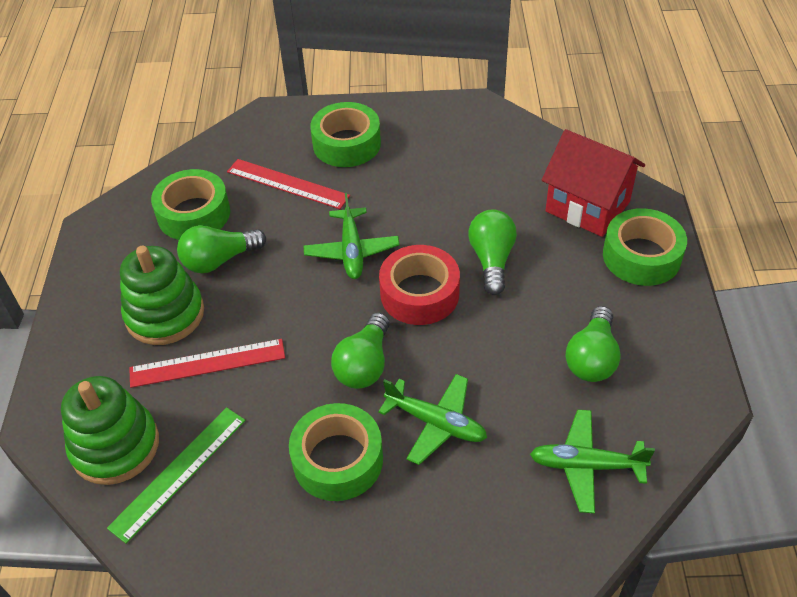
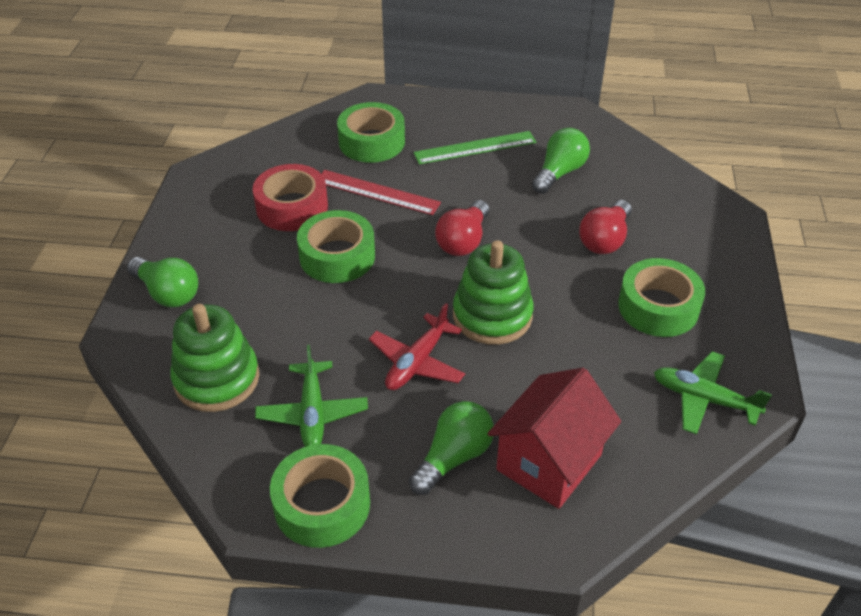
green light bulb: 4 -> 3
green plane: 3 -> 2
red light bulb: 0 -> 2
red plane: 0 -> 1
red ruler: 2 -> 1

